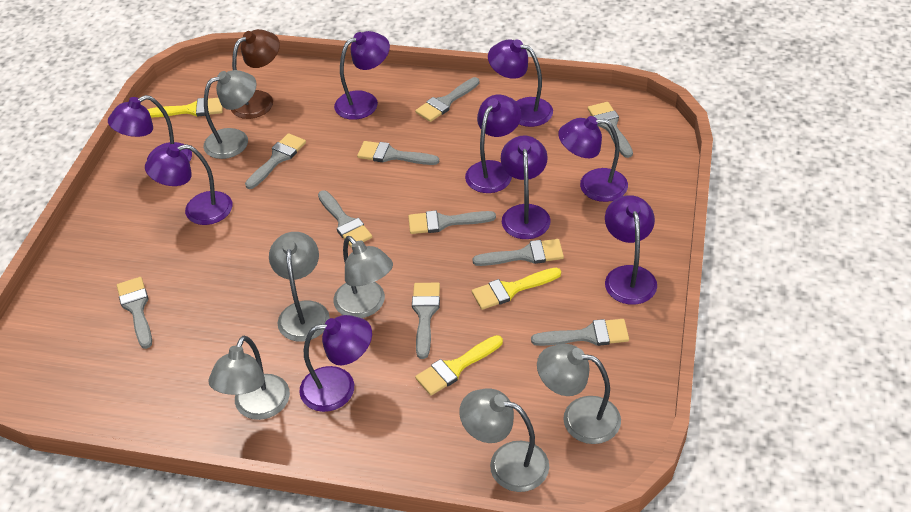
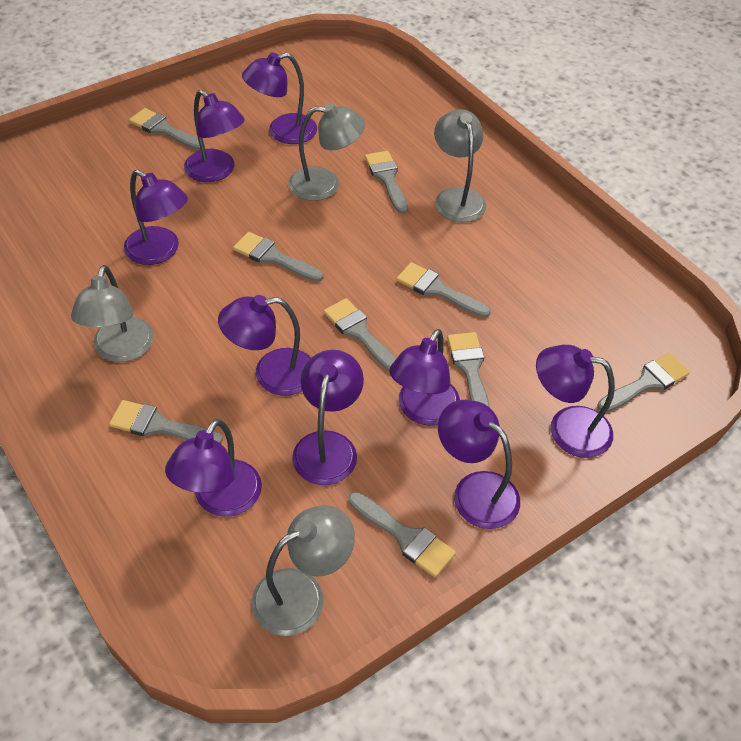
brown lamp: 1 -> 0
grey brush: 10 -> 9
grey lamp: 6 -> 4
yellow brush: 3 -> 0

